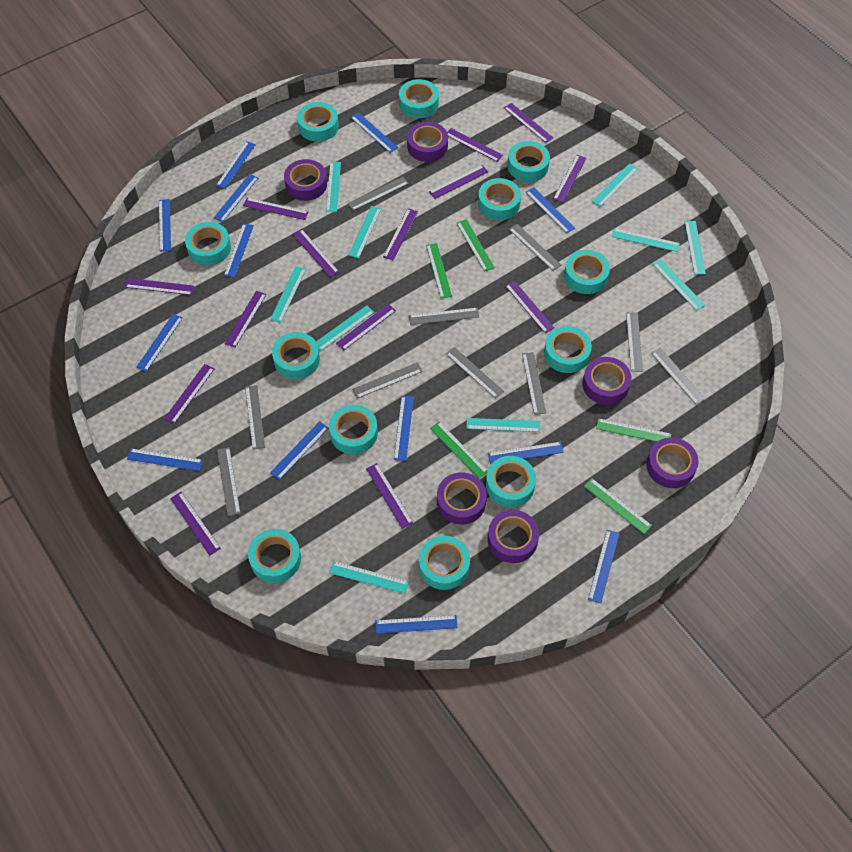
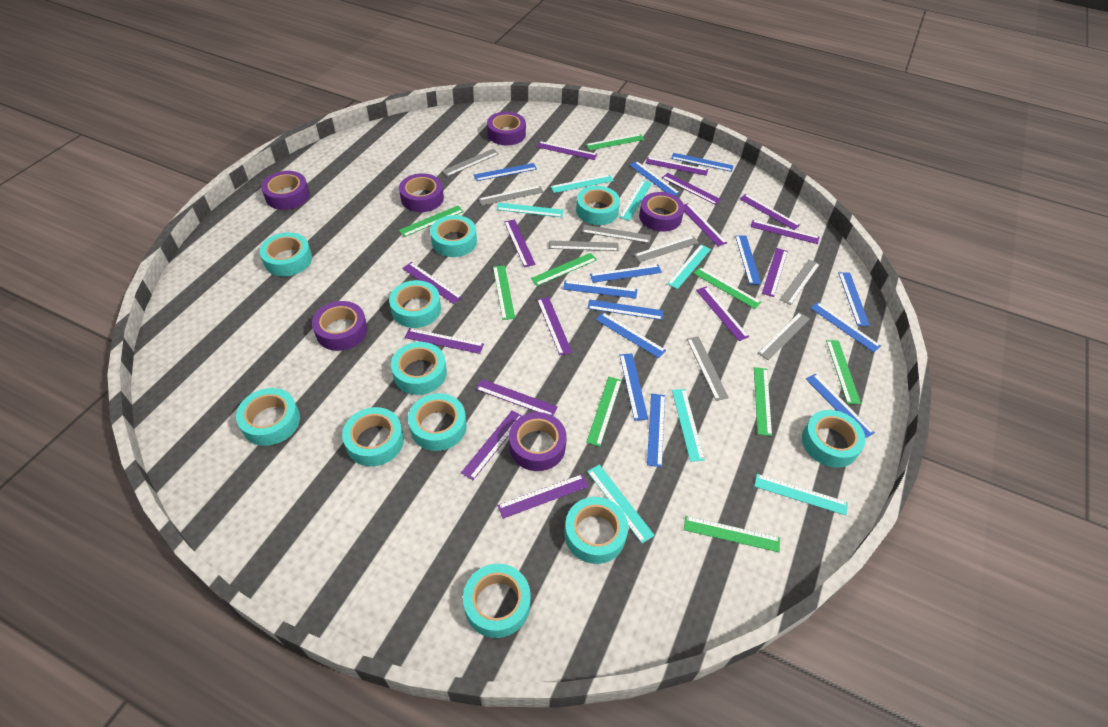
green ruler: 5 -> 9
grey ruler: 10 -> 8
purple ruler: 14 -> 15
turquoise ruler: 10 -> 7
turquoise tape: 12 -> 11

